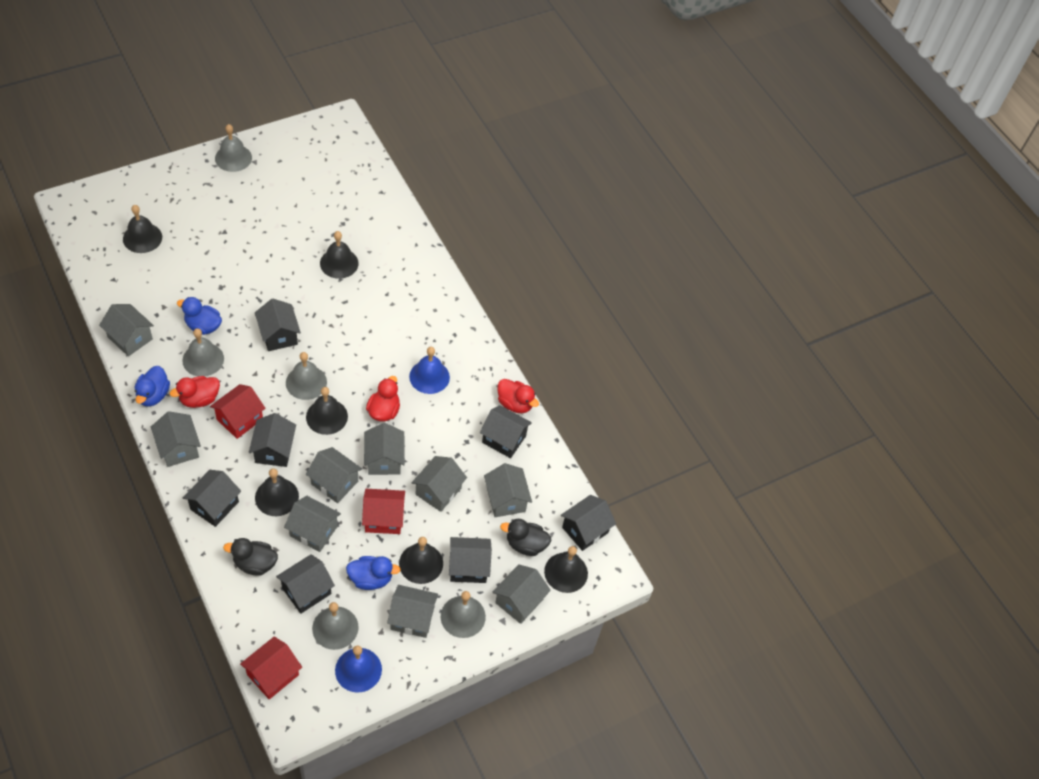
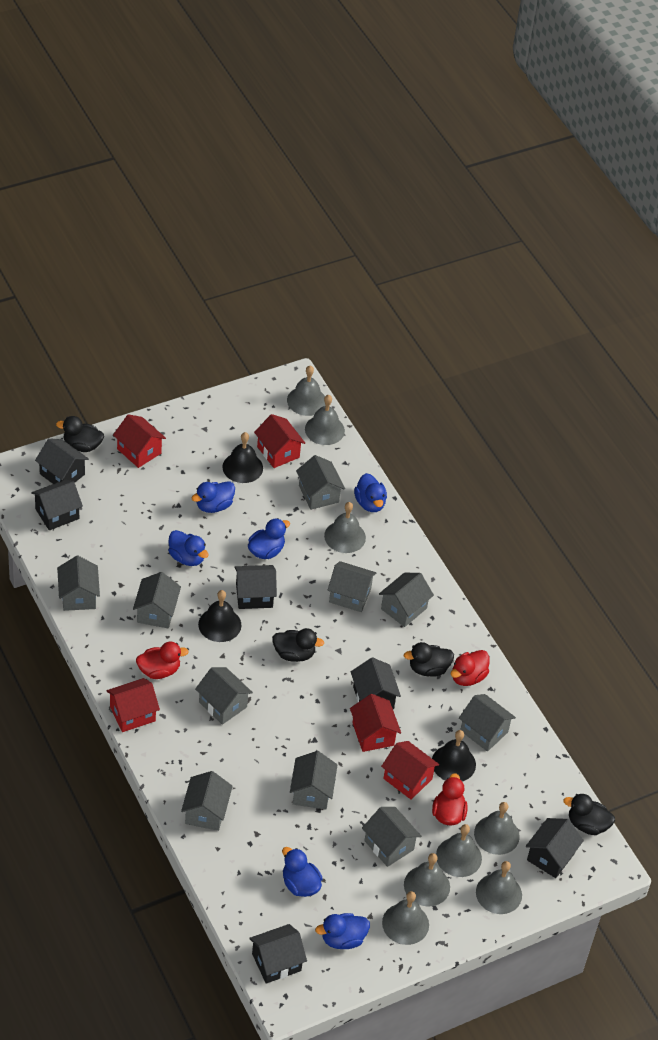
black bell: 6 -> 3
black duck: 2 -> 4
black house: 7 -> 6
blue bell: 2 -> 0
blue duck: 3 -> 6
grey bell: 5 -> 8
grey house: 9 -> 10
red house: 3 -> 5

